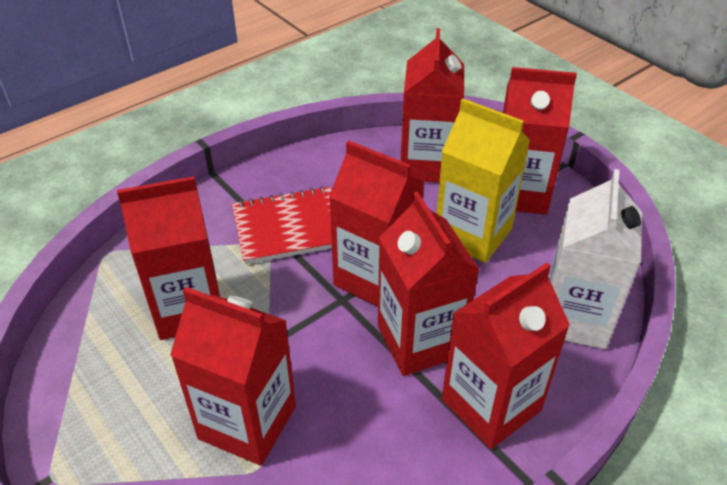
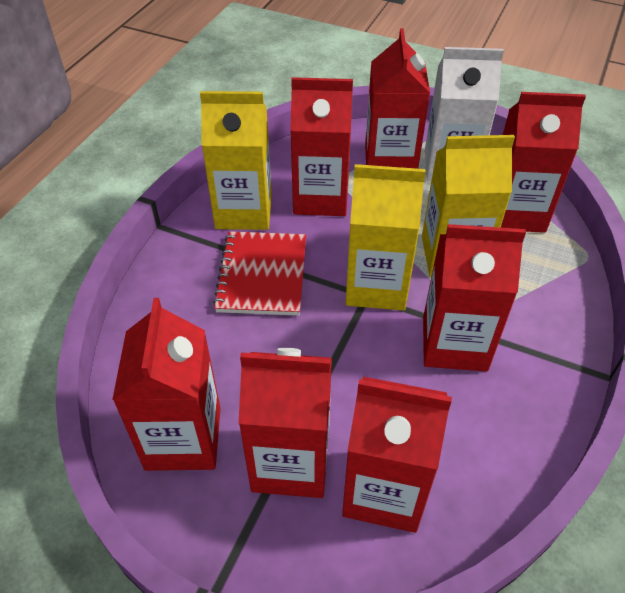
yellow carton: 1 -> 3

